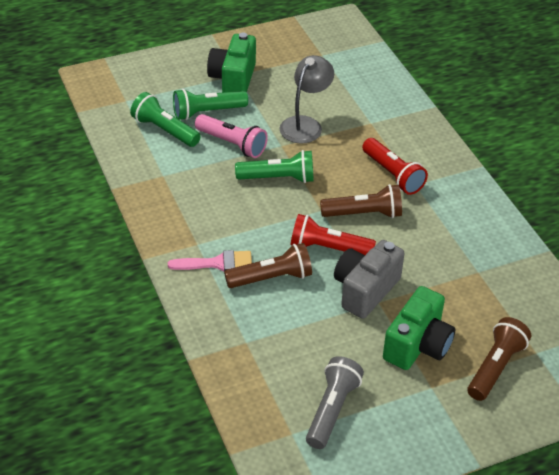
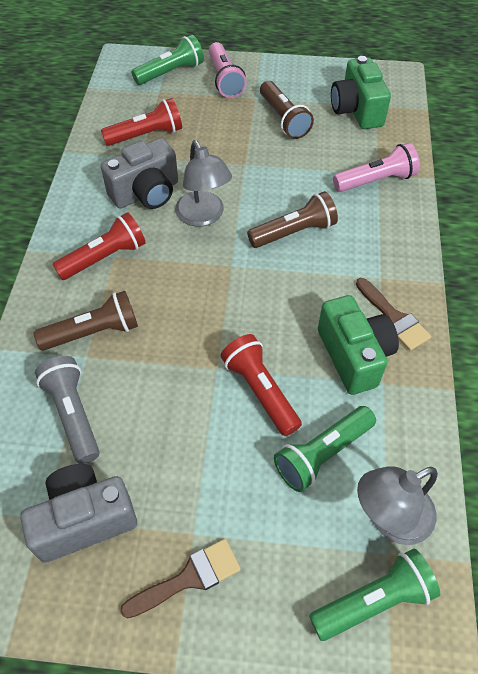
brown brush: 0 -> 2
grey camera: 1 -> 2
grey lamp: 1 -> 2
pink brush: 1 -> 0
pink flashlight: 1 -> 2
red flashlight: 2 -> 3

